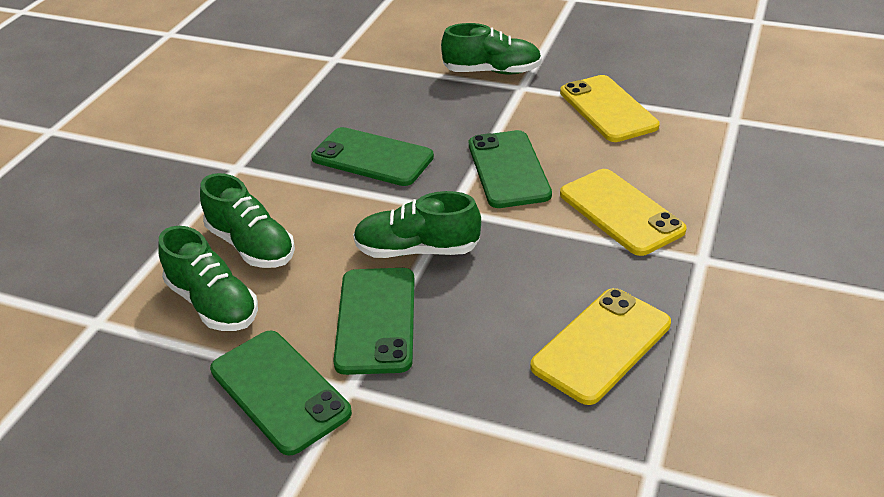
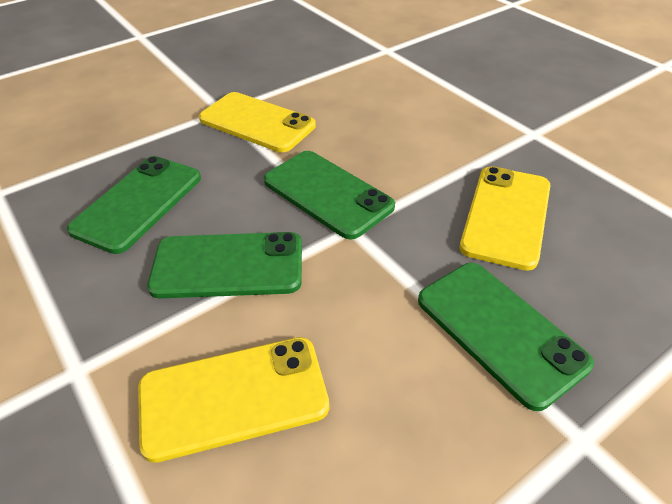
green shoe: 4 -> 0

